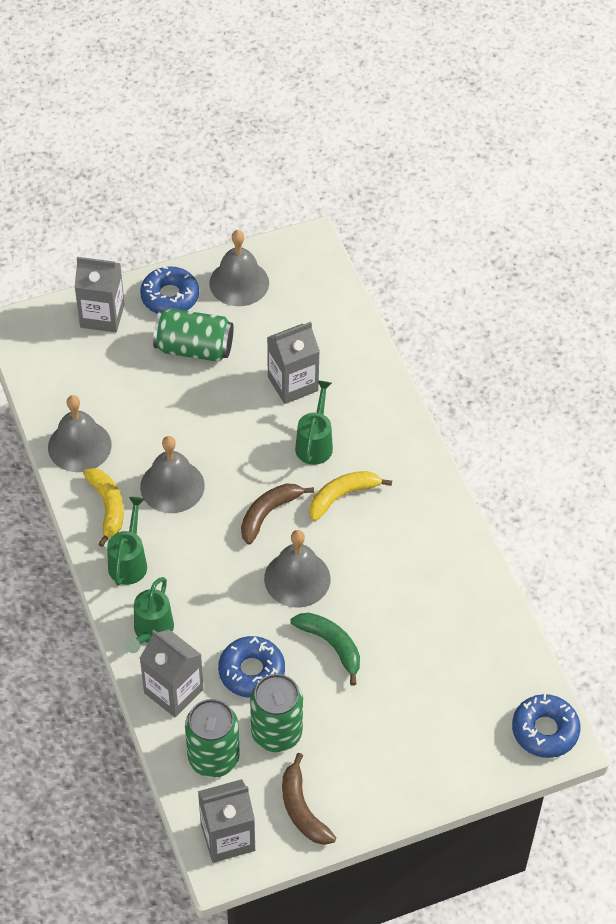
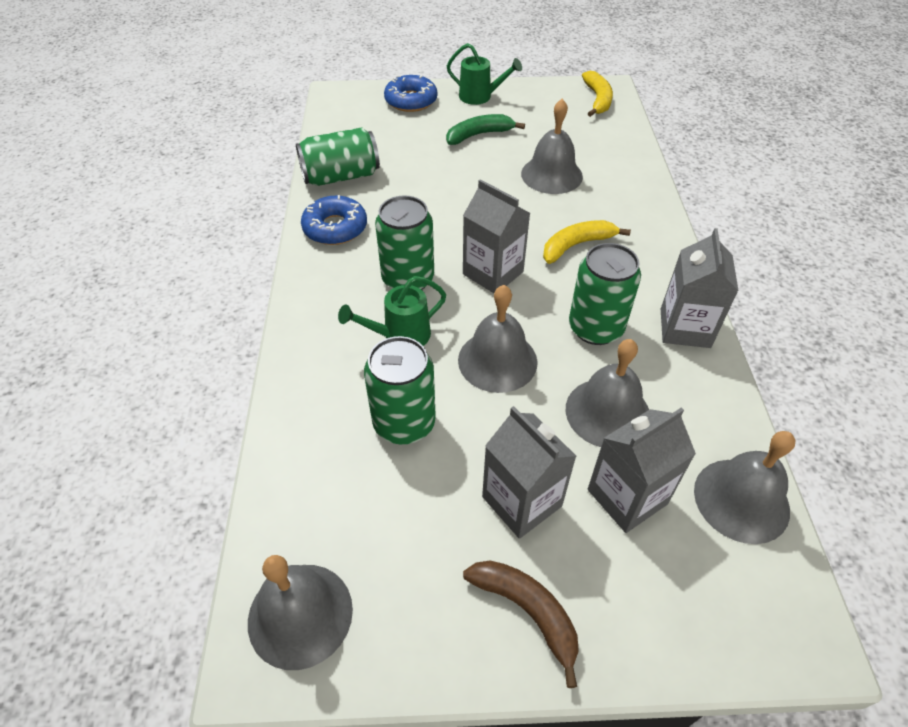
blue donut: 3 -> 2
brown banana: 2 -> 1
green can: 3 -> 4
green watering can: 3 -> 2
grey bell: 4 -> 5

